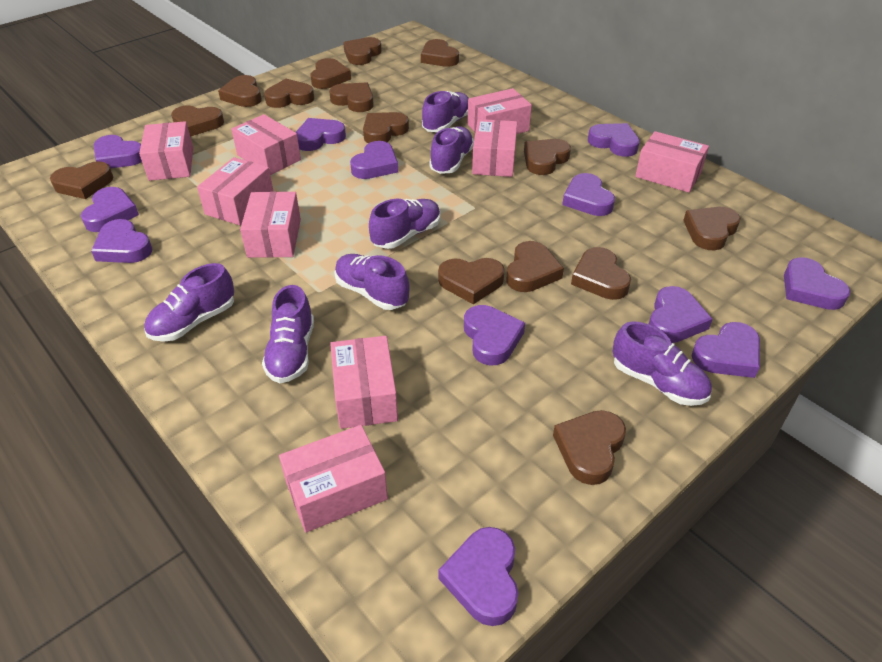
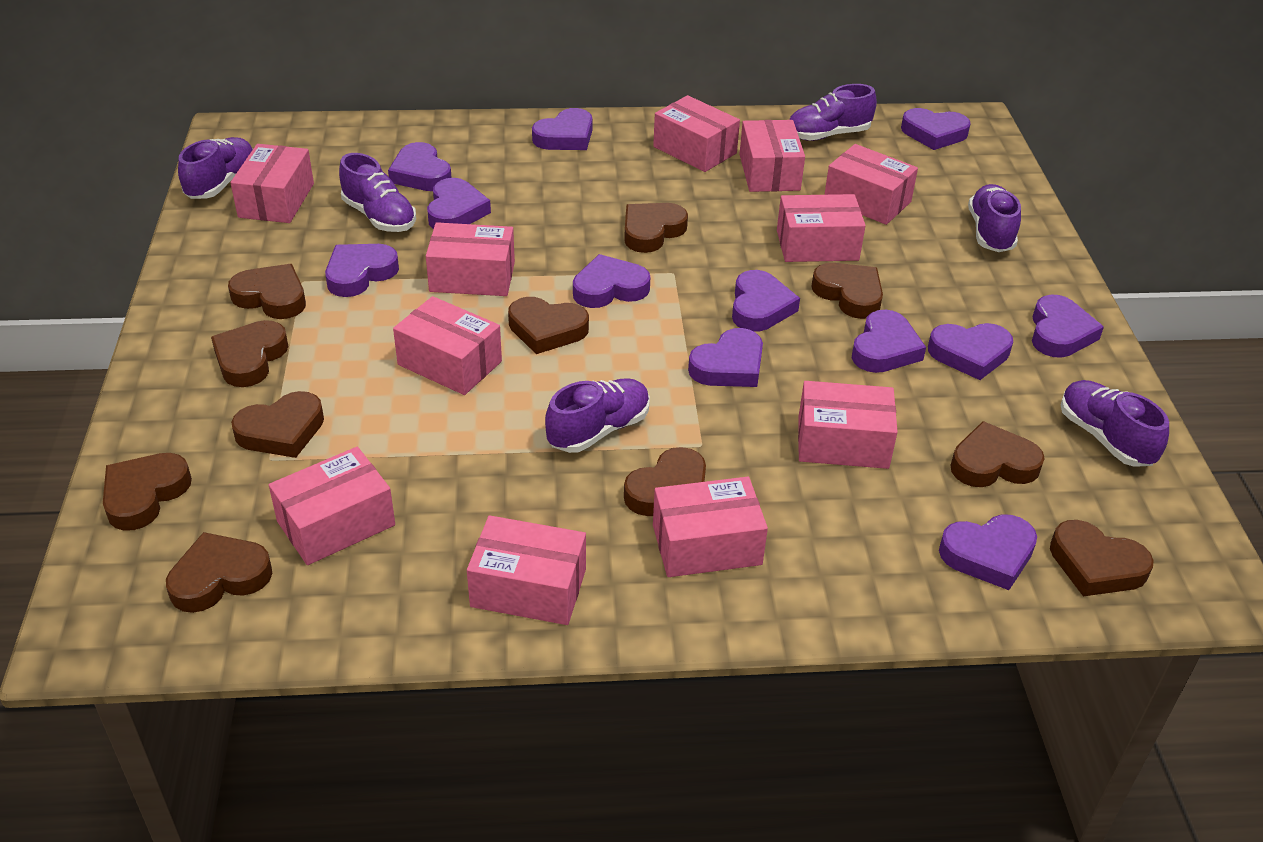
brown heart: 15 -> 11
pink box: 9 -> 11
purple shoe: 7 -> 6

